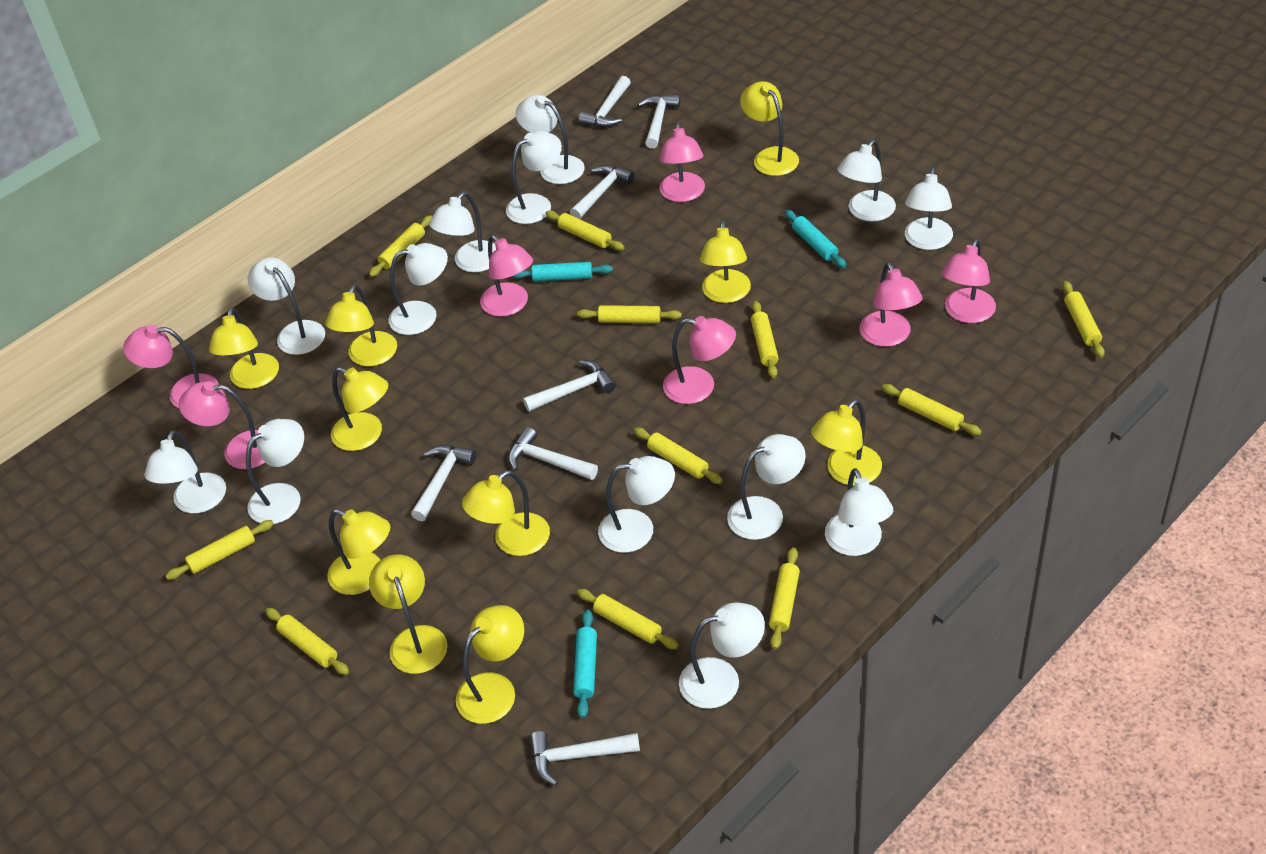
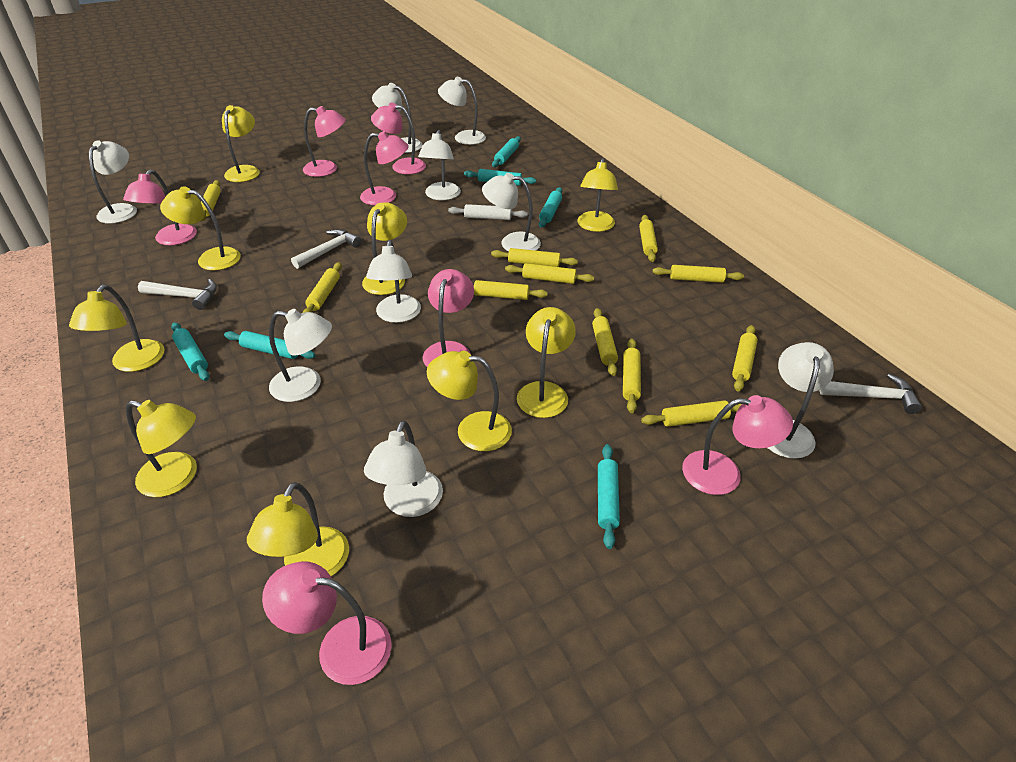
turquoise rolling pin: 3 -> 6
white hammer: 7 -> 3
white lamp: 13 -> 9
white rolling pin: 0 -> 1
yellow lamp: 10 -> 9

